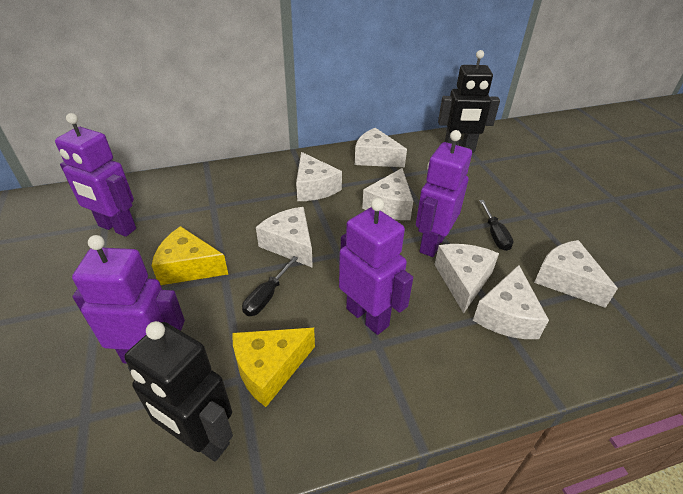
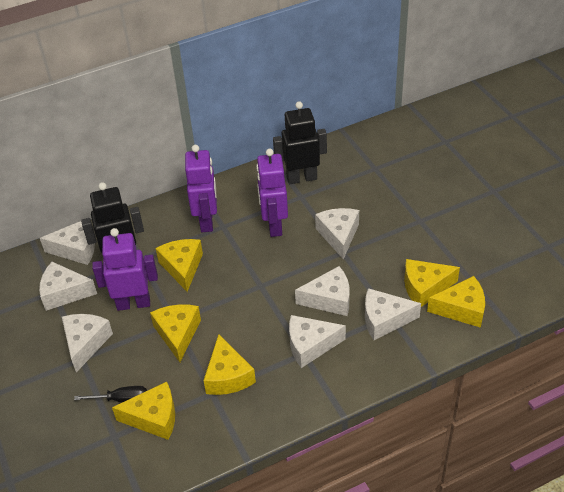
black screwdriver: 2 -> 1
purple robot: 4 -> 3
yellow cheese: 2 -> 6

